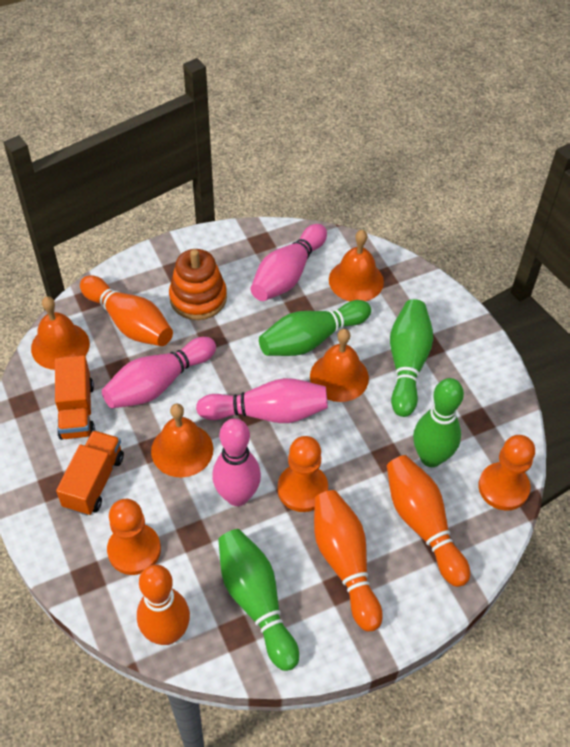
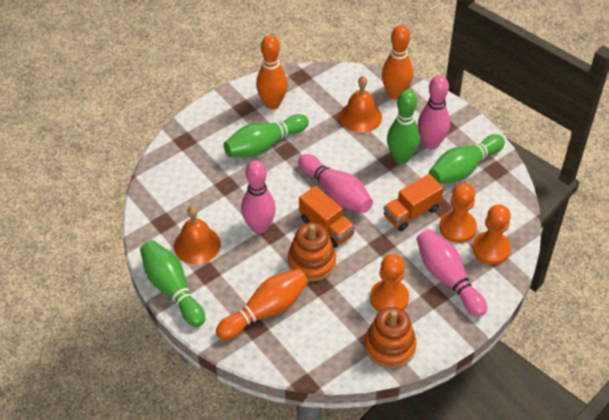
orange bell: 4 -> 2
orange bowling pin: 4 -> 3
orange stacking toy: 1 -> 2

